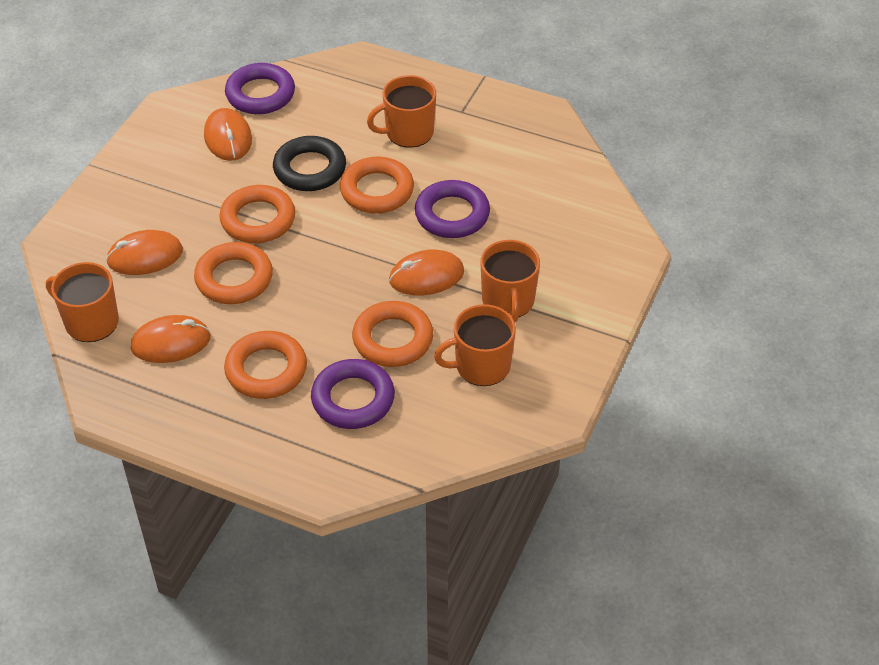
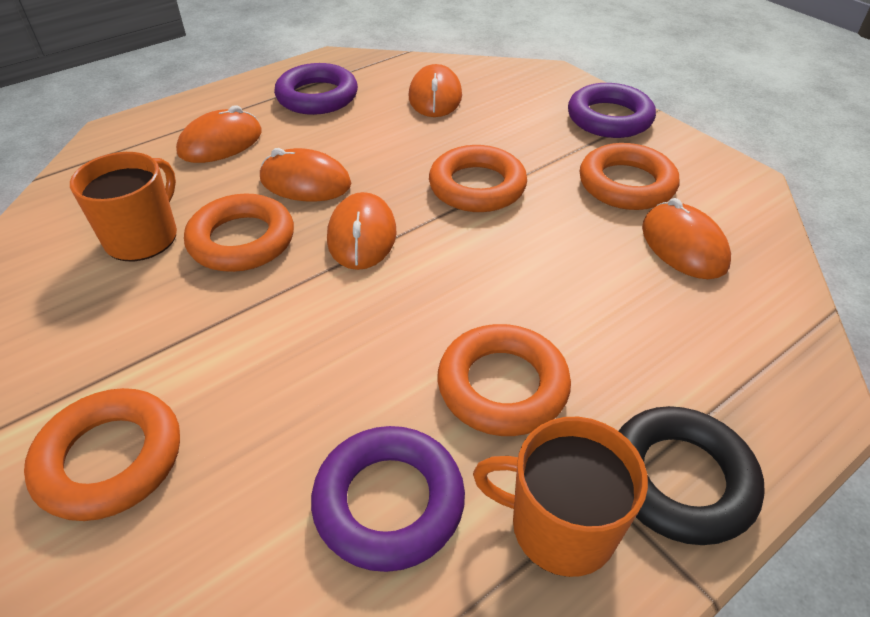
orange mouse: 4 -> 5
orange mug: 4 -> 2

